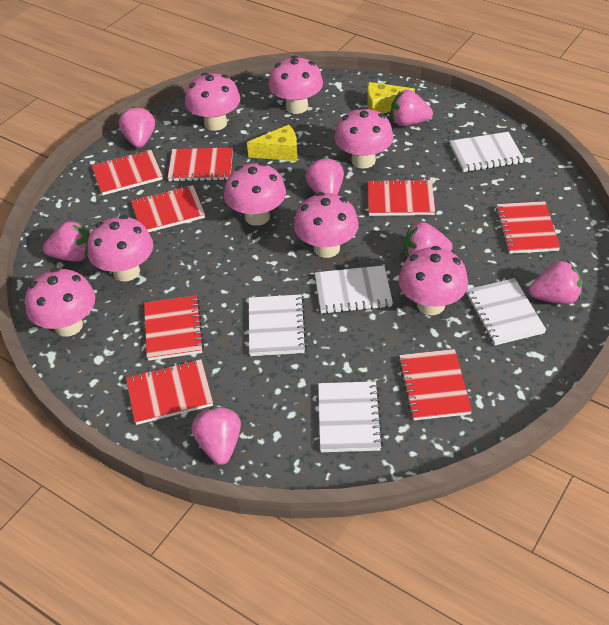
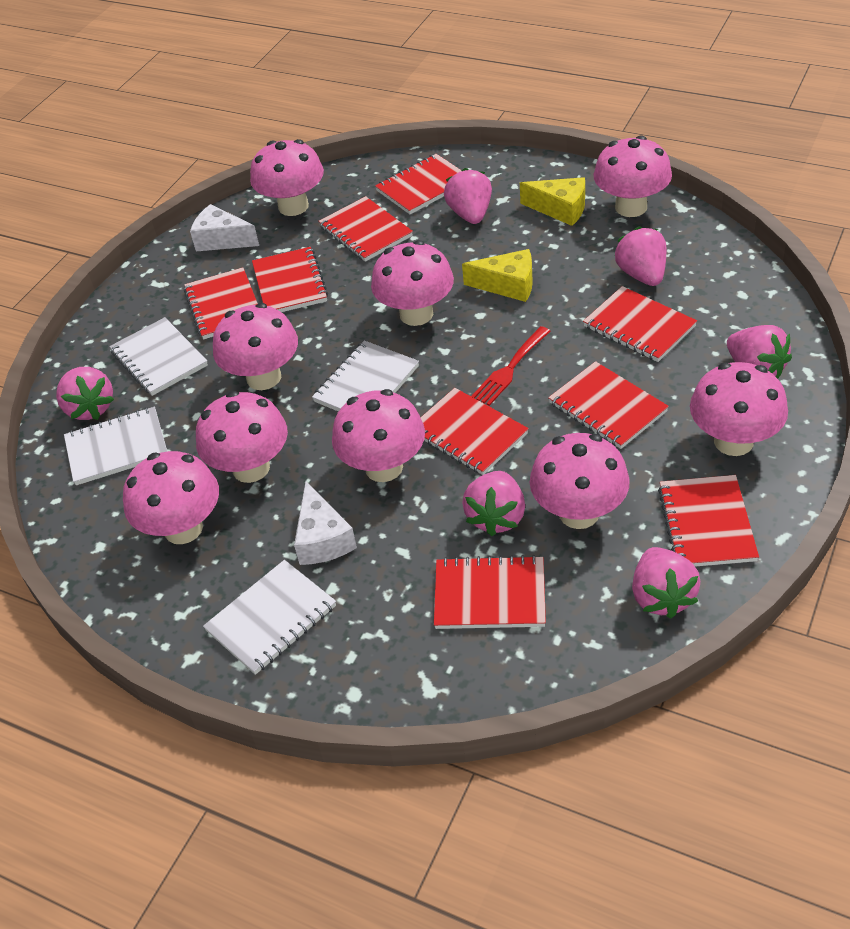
pink mushroom: 8 -> 9
pink strawberry: 7 -> 6
red fork: 0 -> 1
red notebook: 8 -> 9
white cheese: 0 -> 2
white notebook: 5 -> 4

